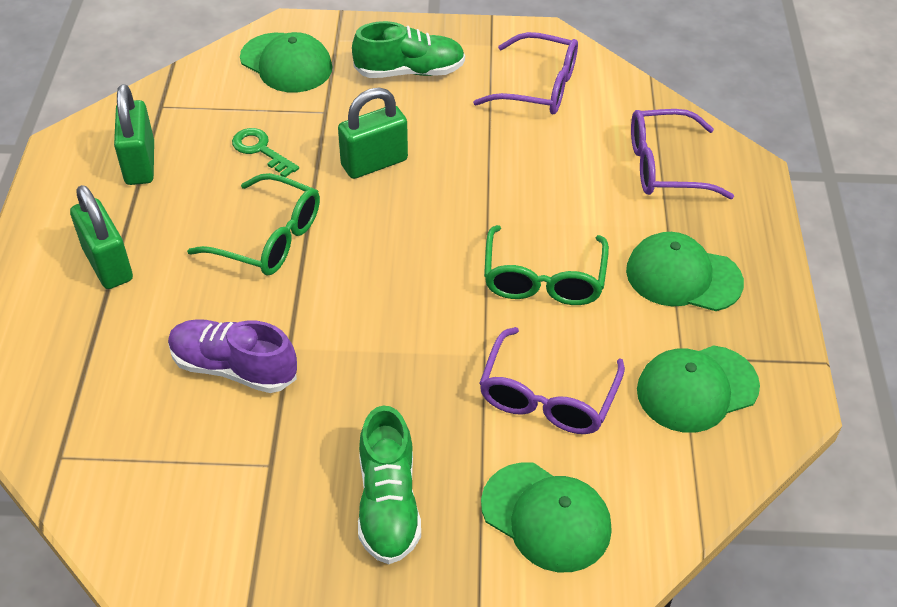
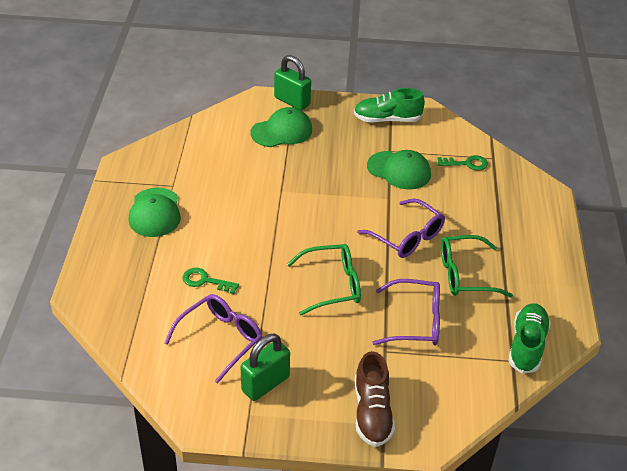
brown shoe: 0 -> 1
green cap: 4 -> 3
green key: 1 -> 2
green padlock: 3 -> 2
purple shoe: 1 -> 0

